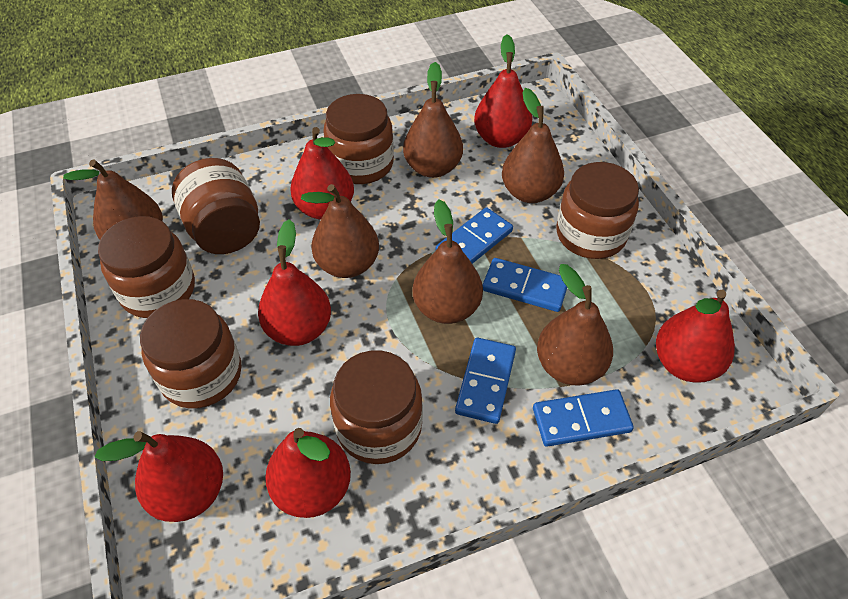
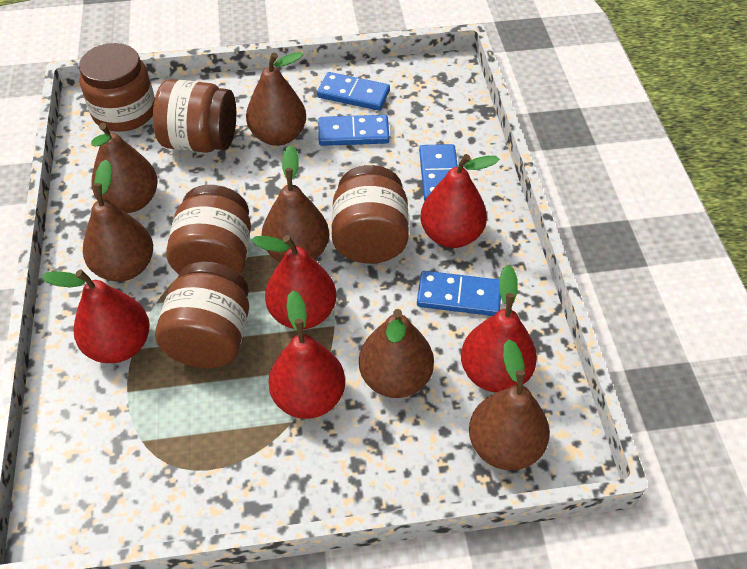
brown jar: 6 -> 5
red pear: 6 -> 5

